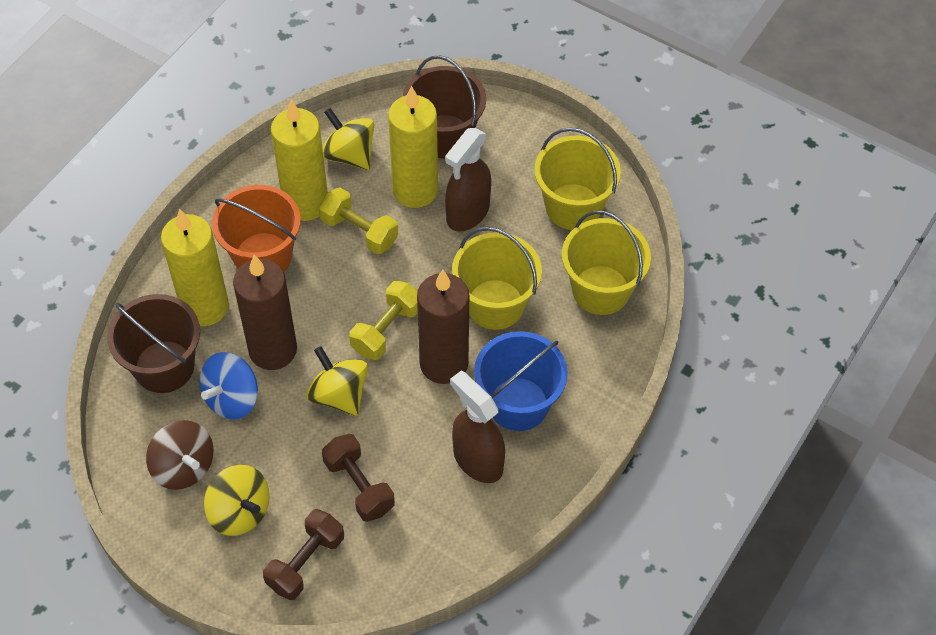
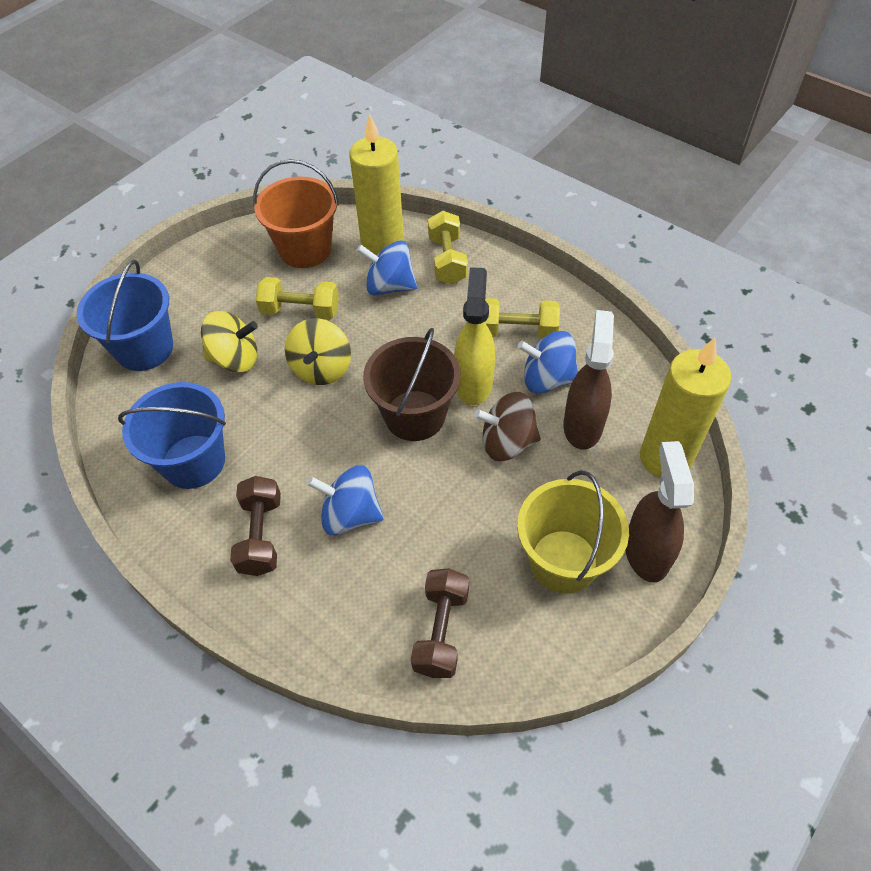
blue bucket: 1 -> 2
blue spinning top: 1 -> 3
brown bucket: 2 -> 1
brown candle: 2 -> 0
yellow bucket: 3 -> 1
yellow candle: 3 -> 2
yellow dumbbell: 2 -> 3
yellow spinning top: 3 -> 2
yellow spray bottle: 0 -> 1

